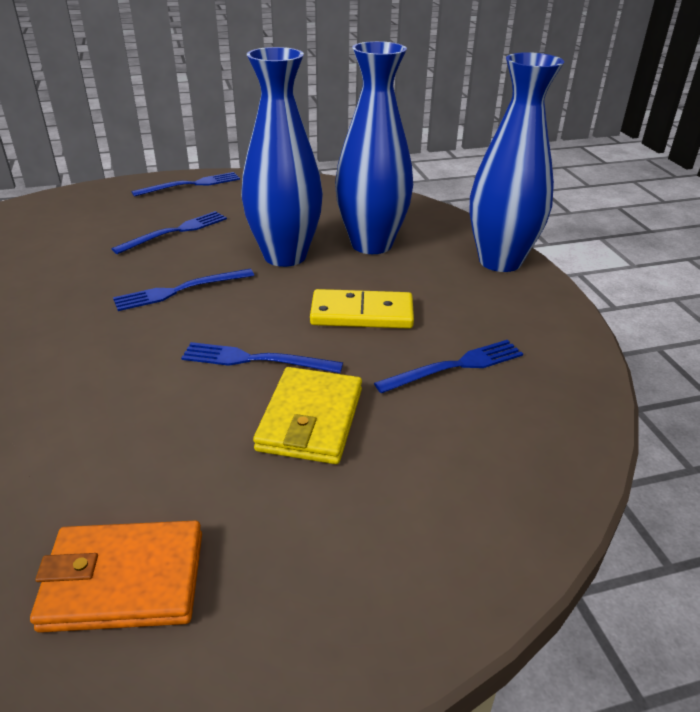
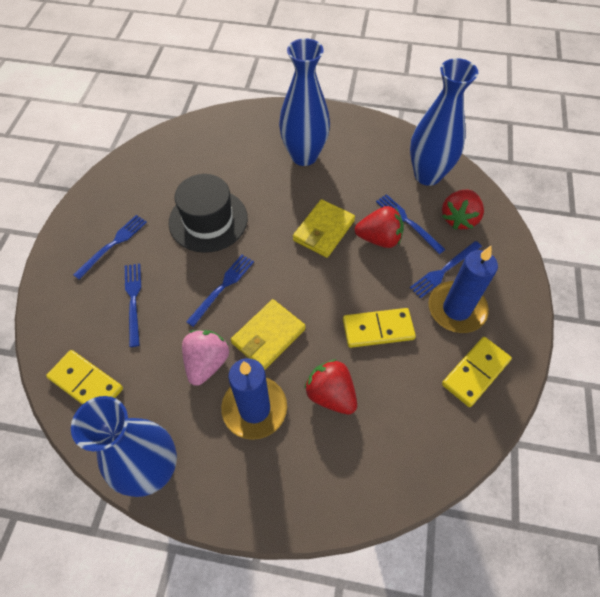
black hat: 0 -> 1
blue candle: 0 -> 2
orange wallet: 1 -> 0
pink strawberry: 0 -> 1
red strawberry: 0 -> 3
yellow domino: 1 -> 3
yellow wallet: 1 -> 2

